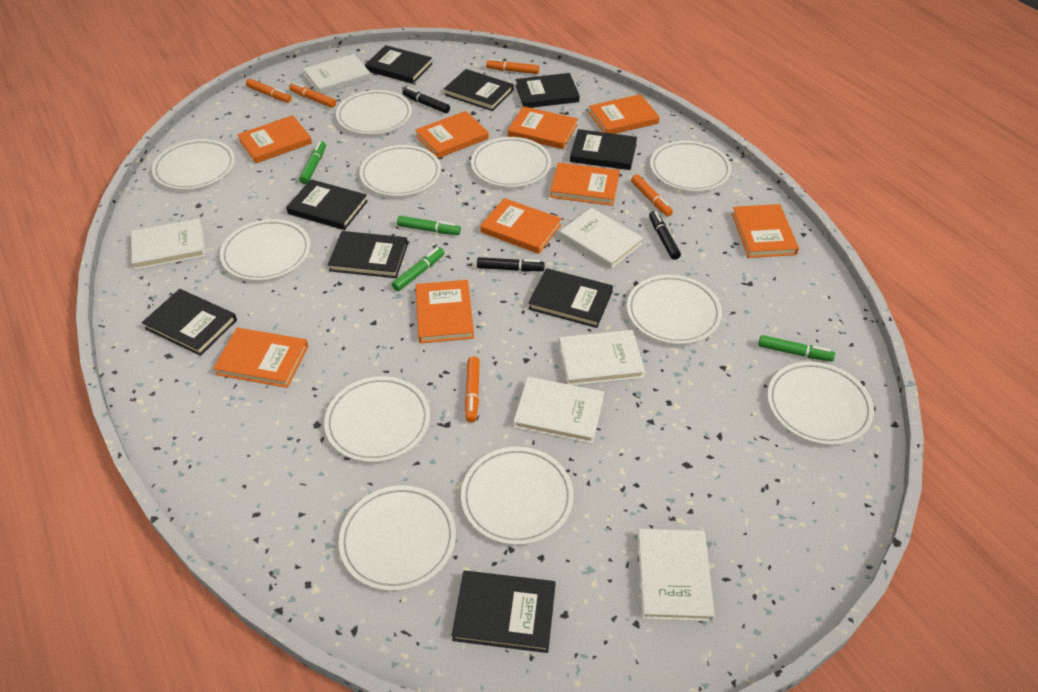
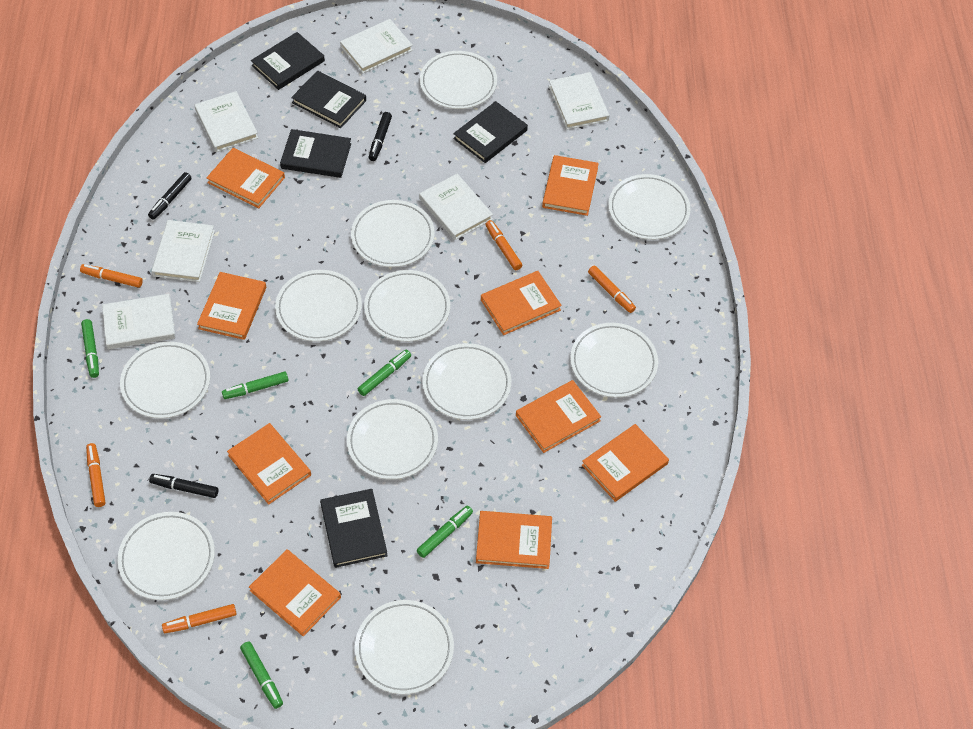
black book: 9 -> 5
green marker: 4 -> 5

